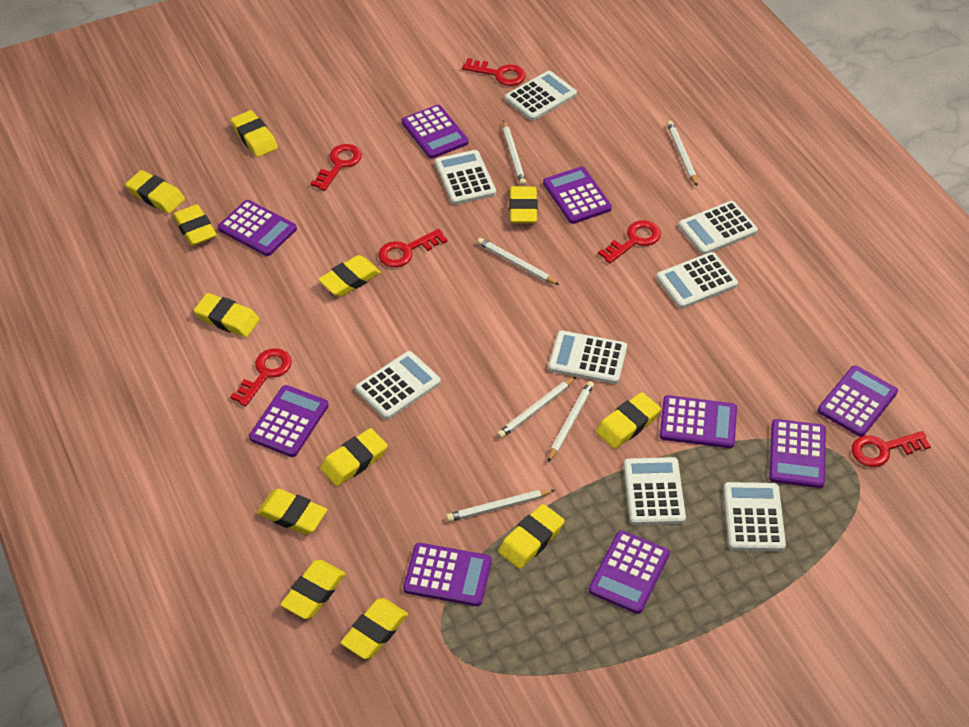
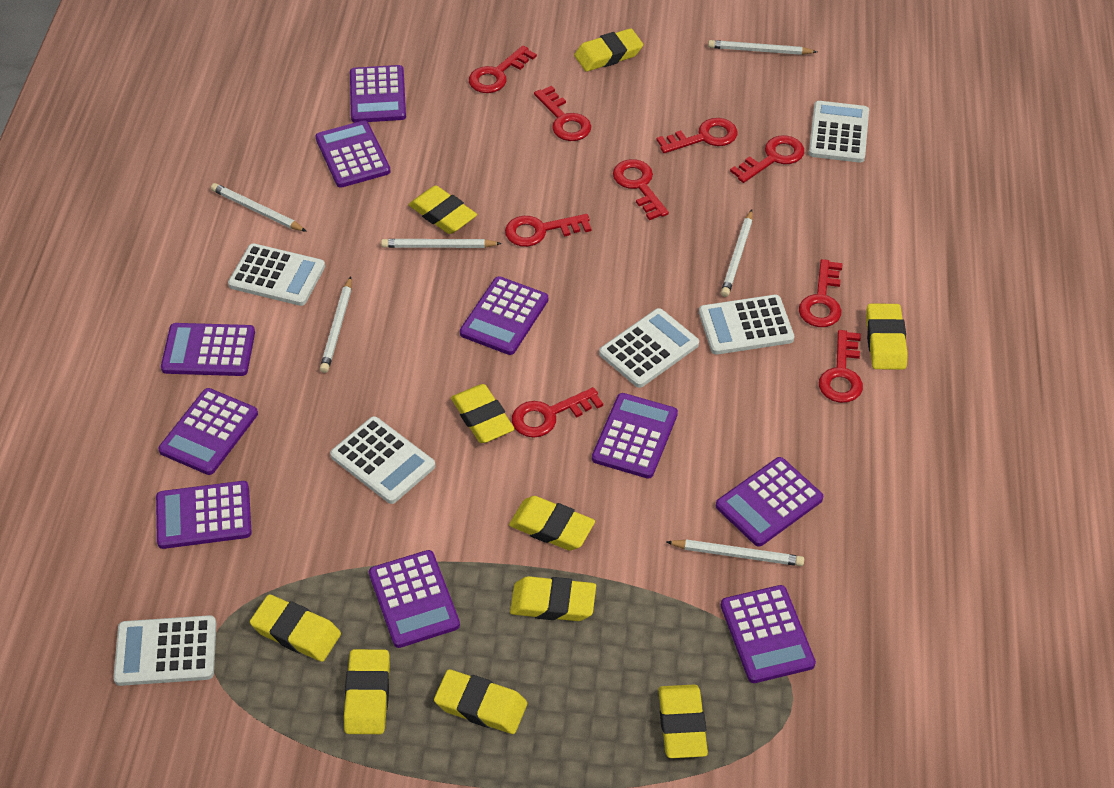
purple calculator: 9 -> 10
red key: 6 -> 9
white calculator: 8 -> 6
yellow eraser: 12 -> 10

